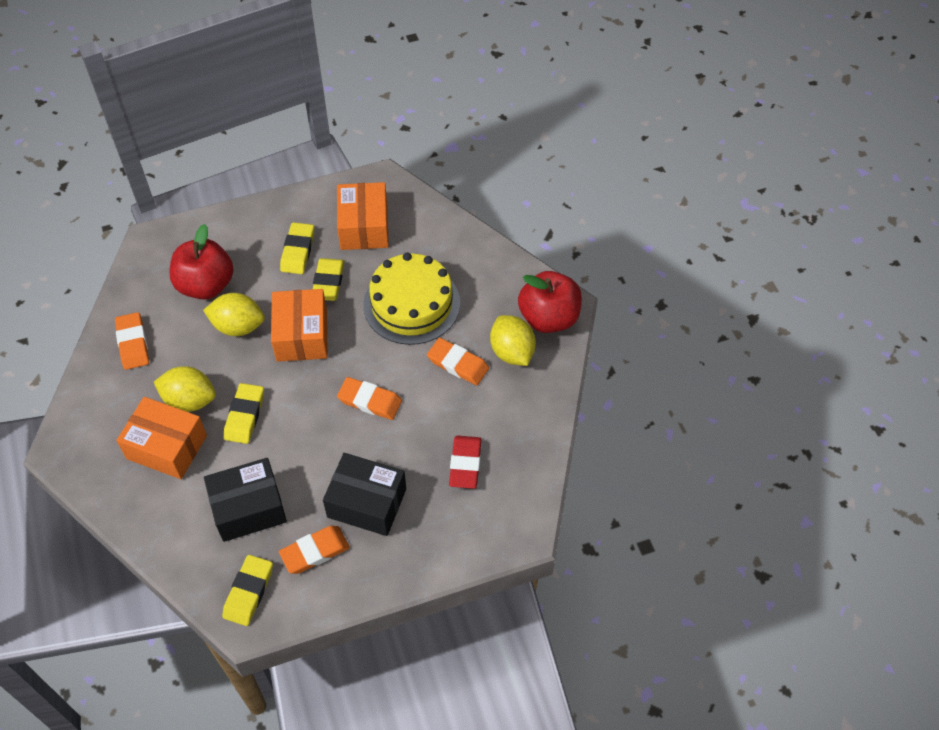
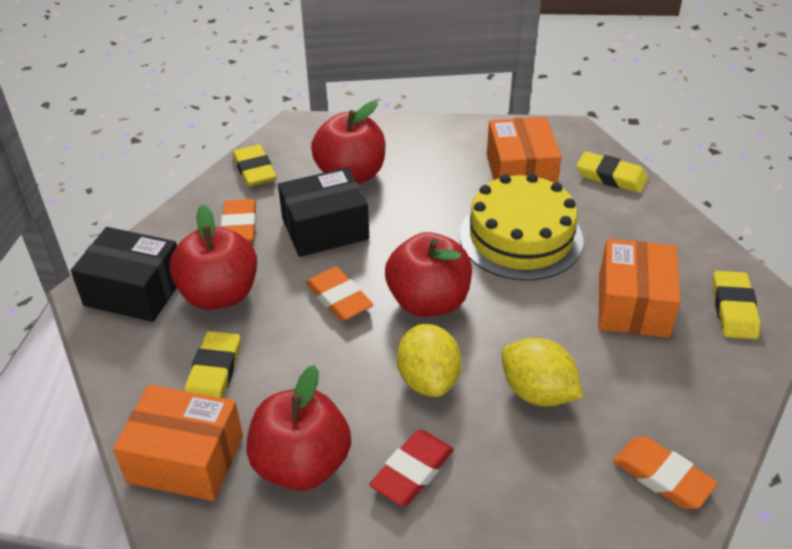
orange eraser: 4 -> 3
red apple: 2 -> 4
yellow lemon: 3 -> 2

